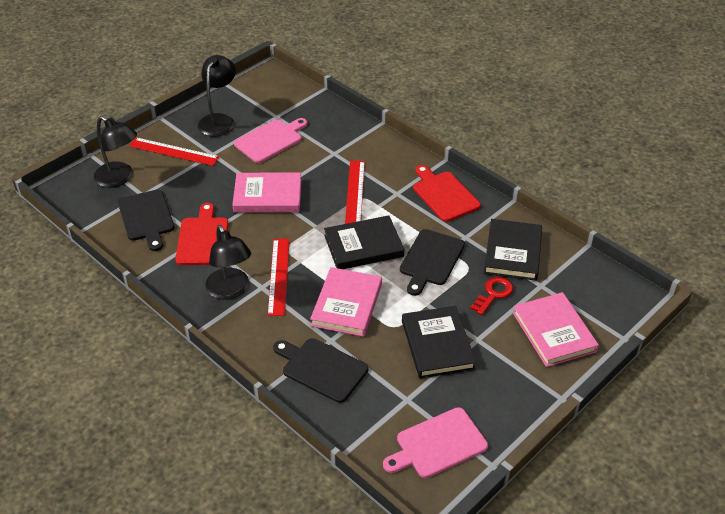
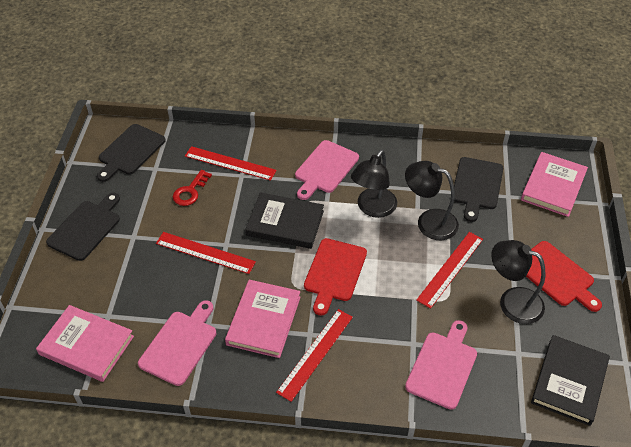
black book: 3 -> 2
pink cutting board: 2 -> 3
red ruler: 3 -> 4

